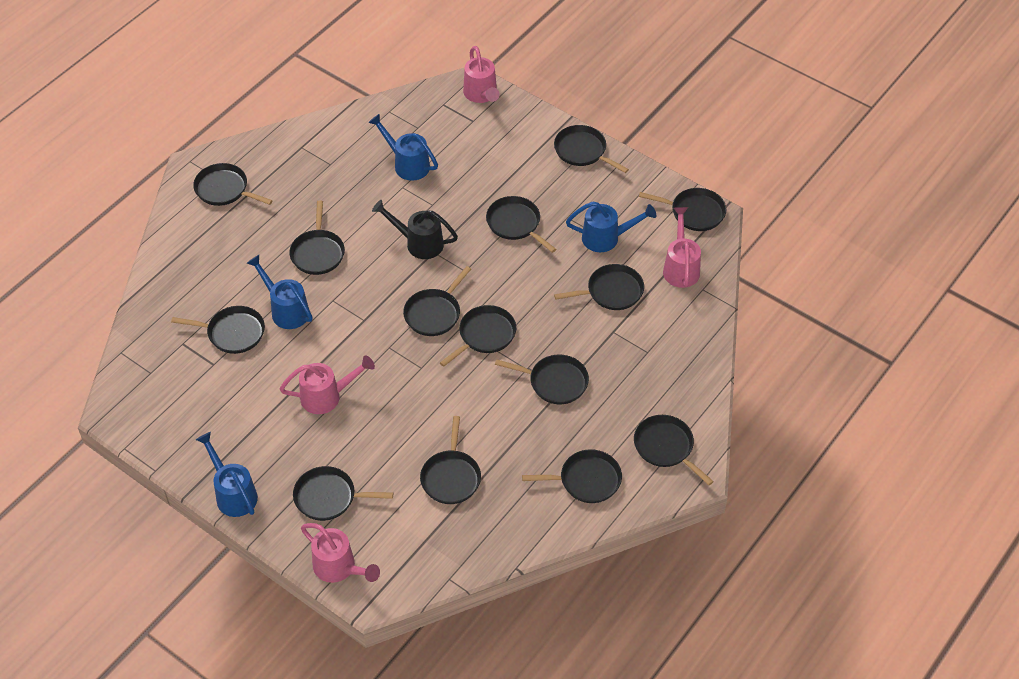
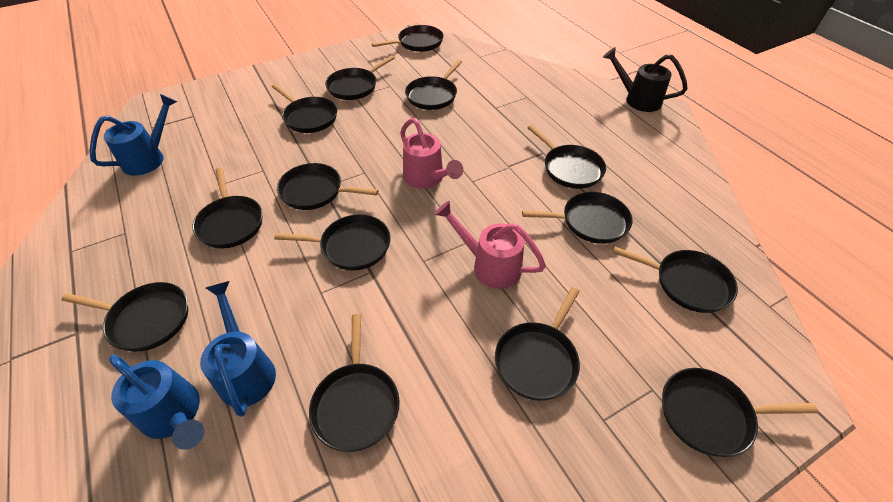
blue watering can: 4 -> 3
pink watering can: 4 -> 2

